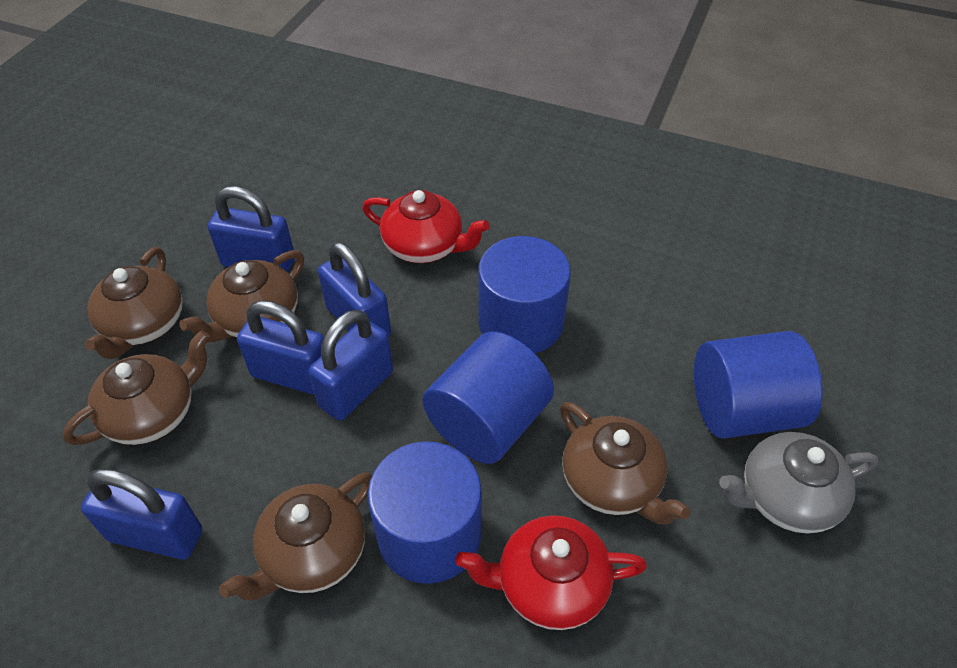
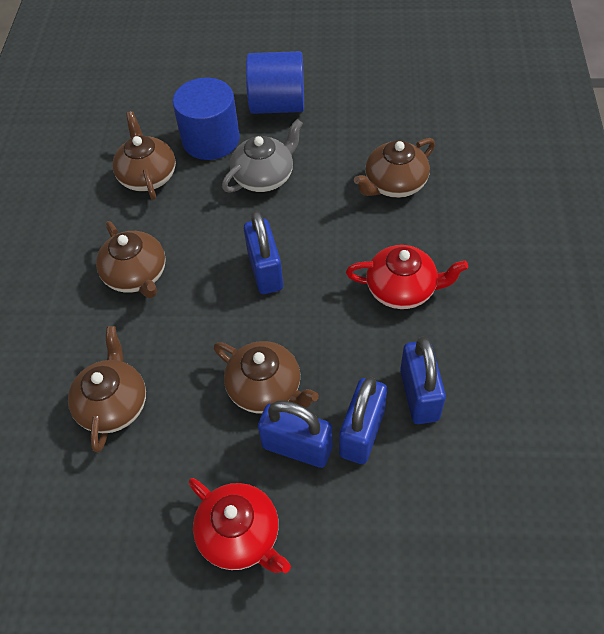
blue cylinder: 4 -> 2
blue padlock: 5 -> 4

